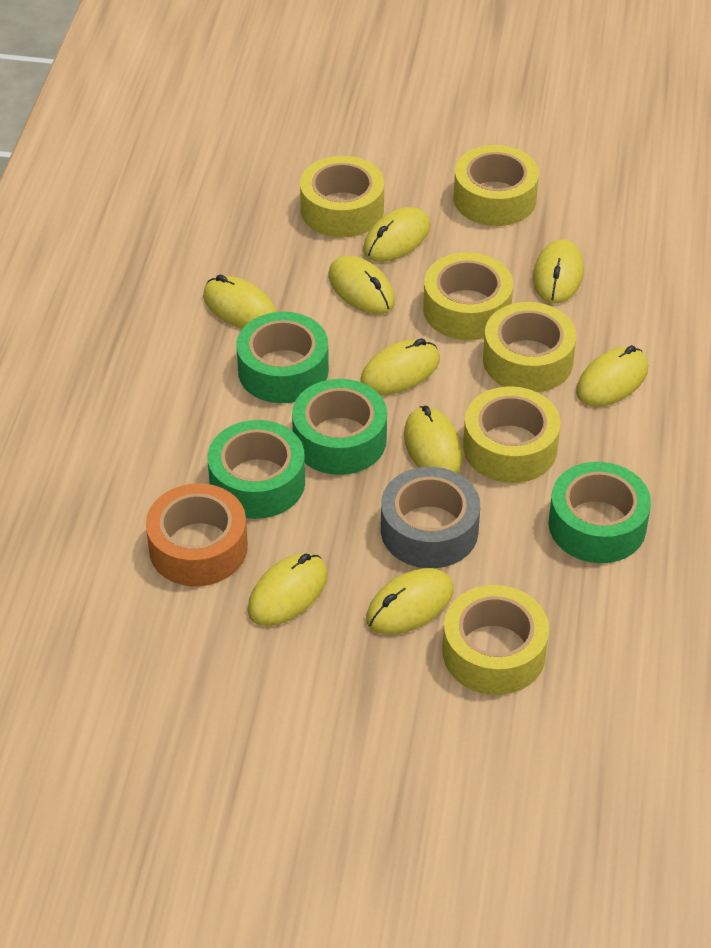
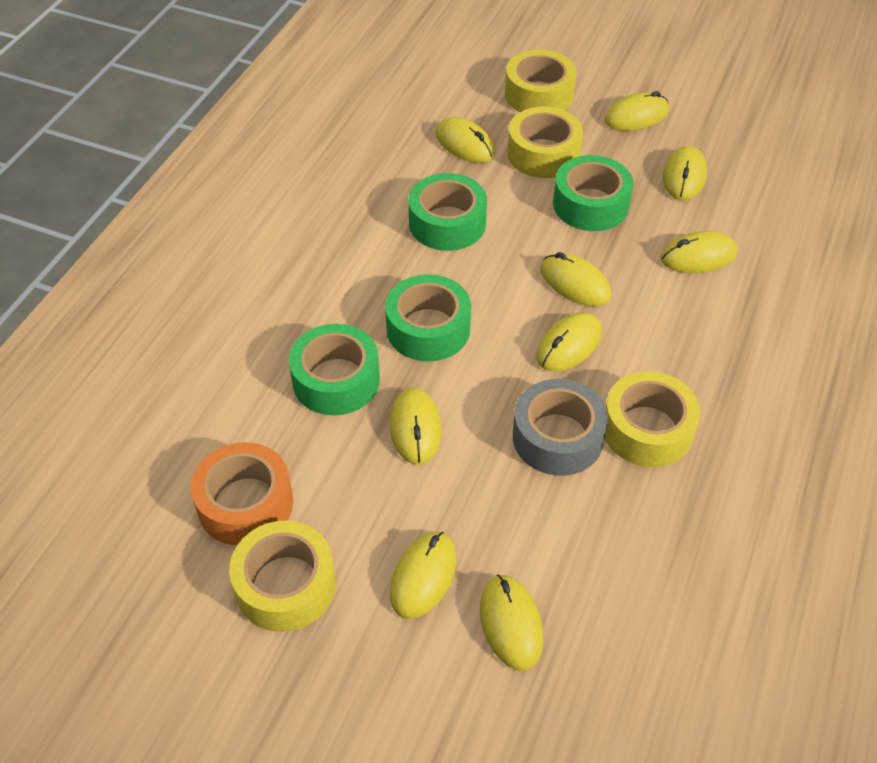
yellow tape: 6 -> 4

